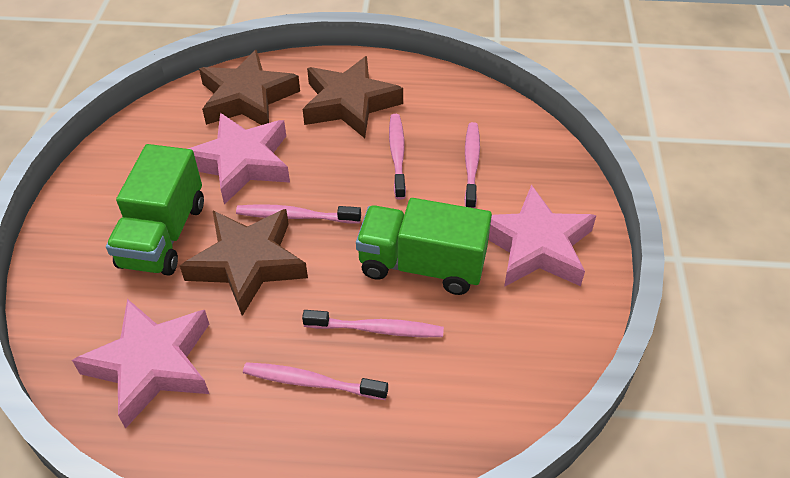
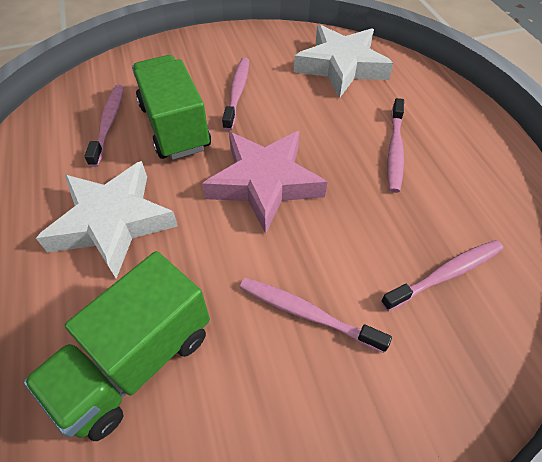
brown star: 3 -> 0
pink star: 3 -> 1
white star: 0 -> 2

